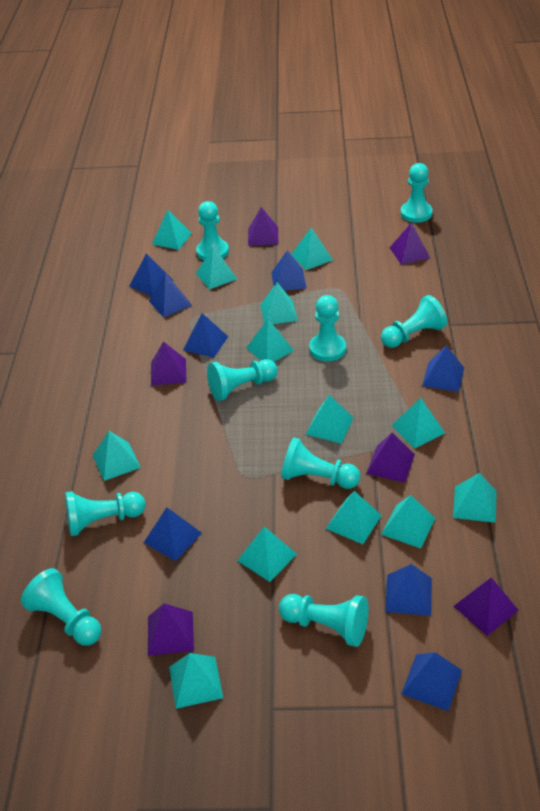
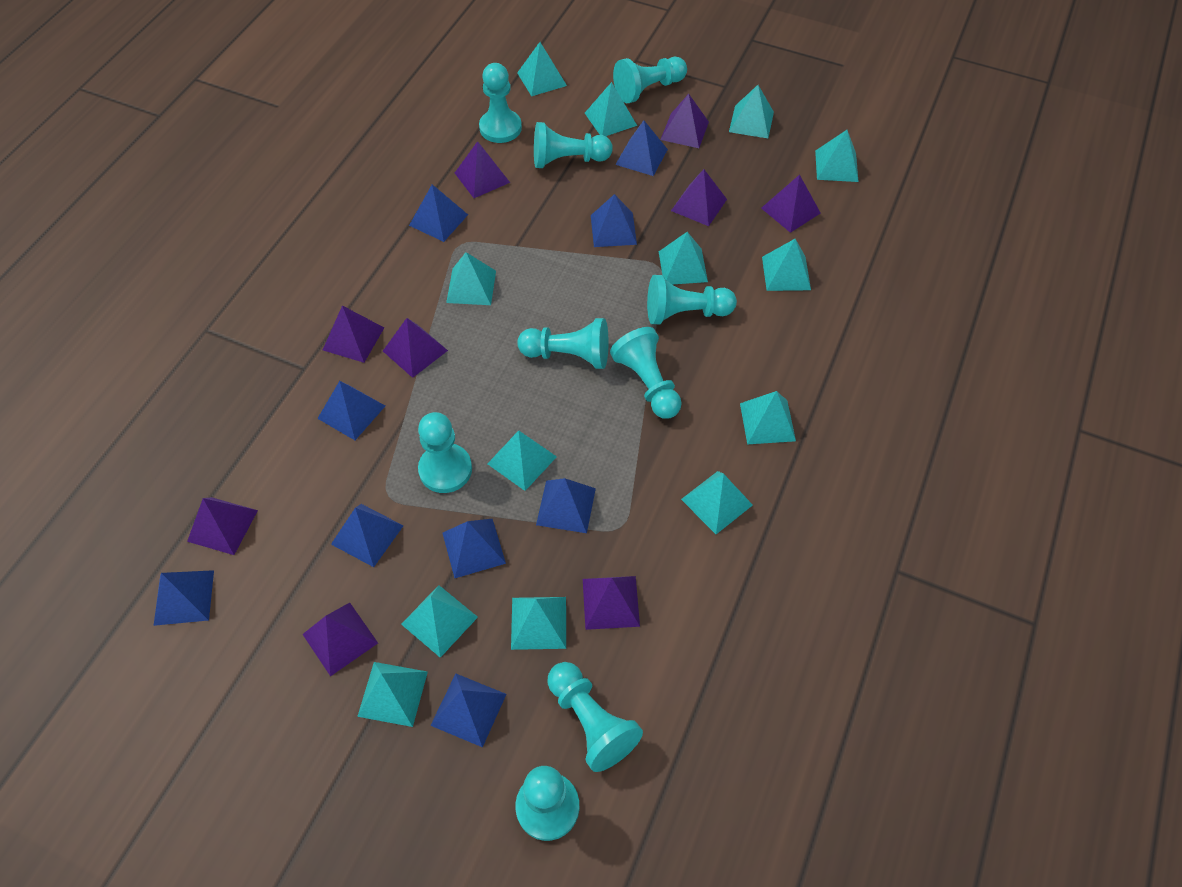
blue pyramid: 8 -> 9
purple pyramid: 6 -> 9

